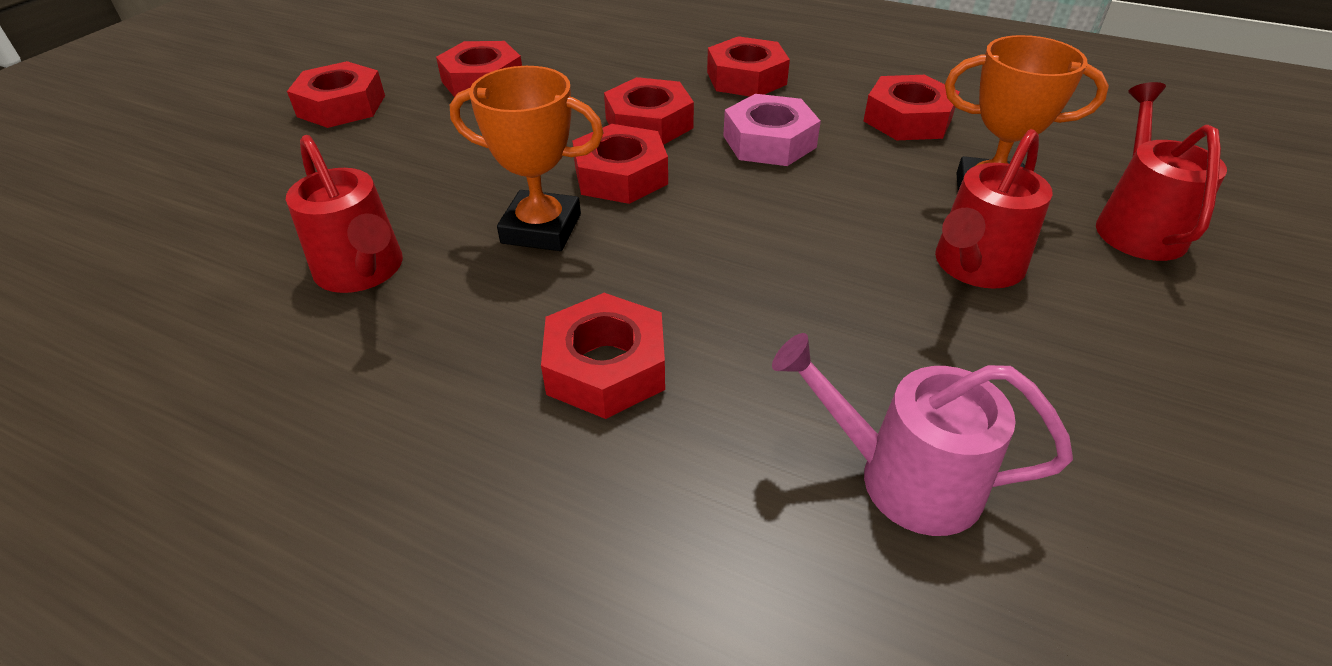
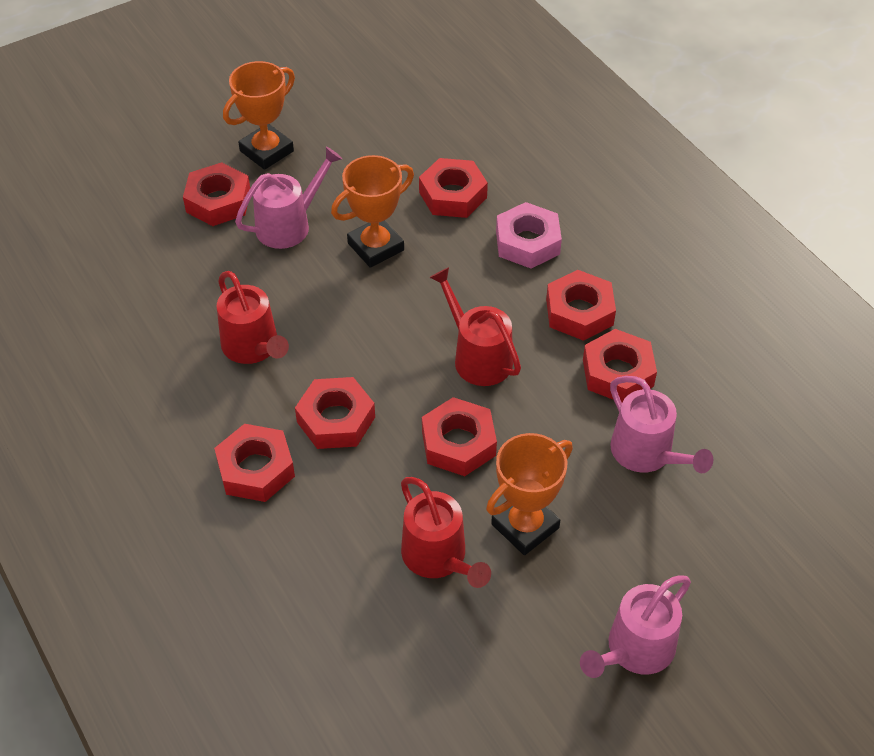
orange trophy: 2 -> 3
pink watering can: 1 -> 3

